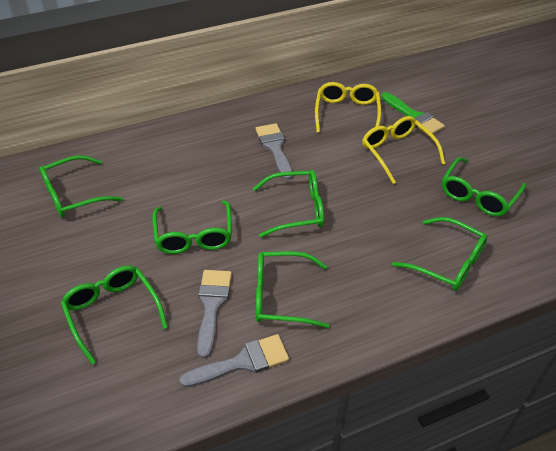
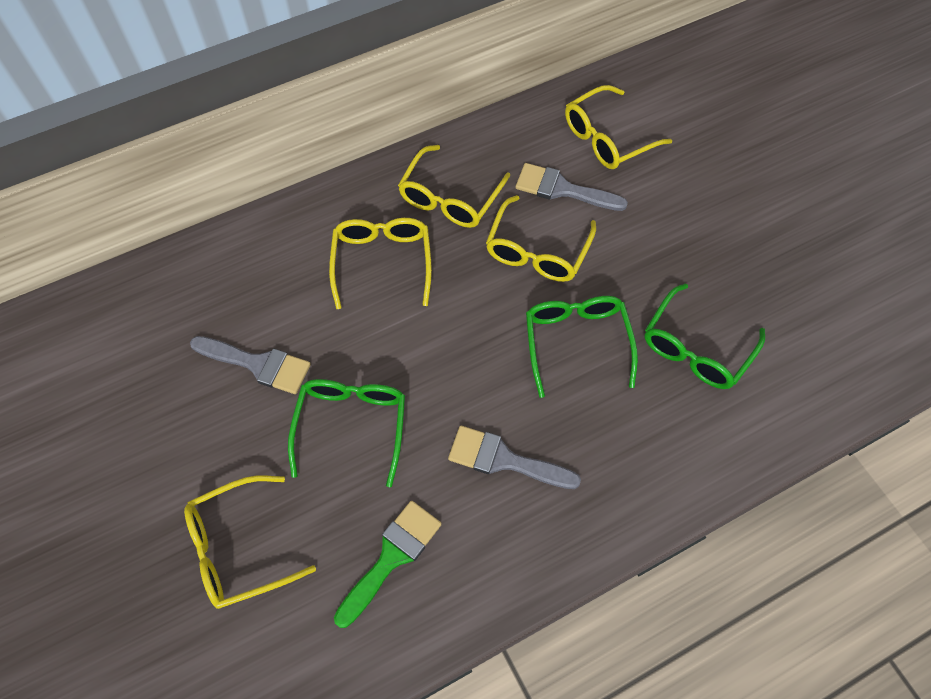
green glasses: 7 -> 3
yellow glasses: 2 -> 5

